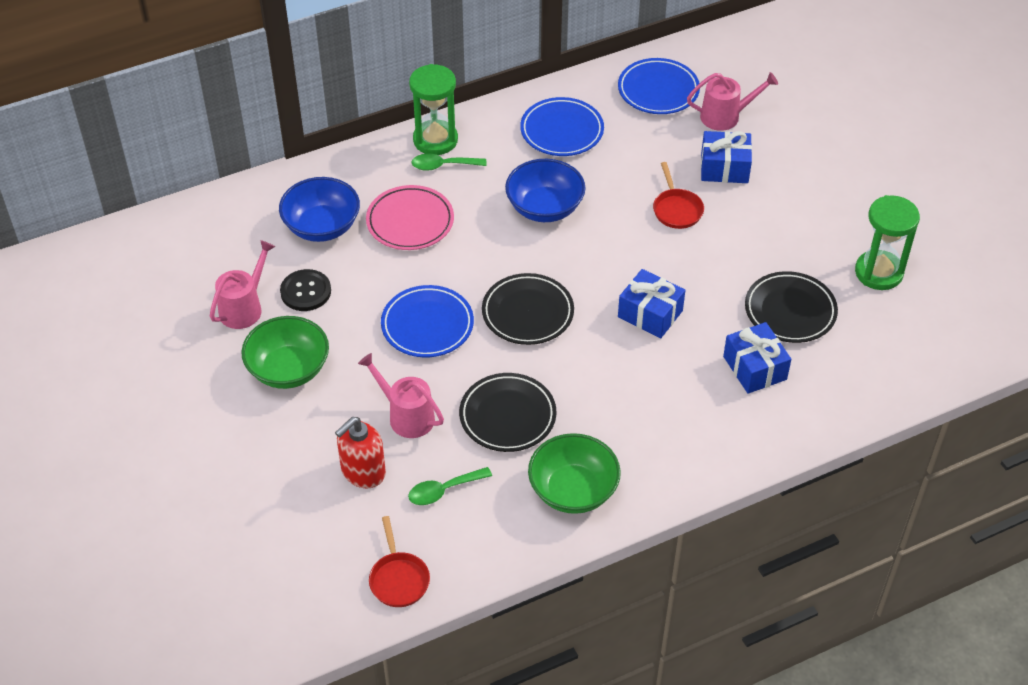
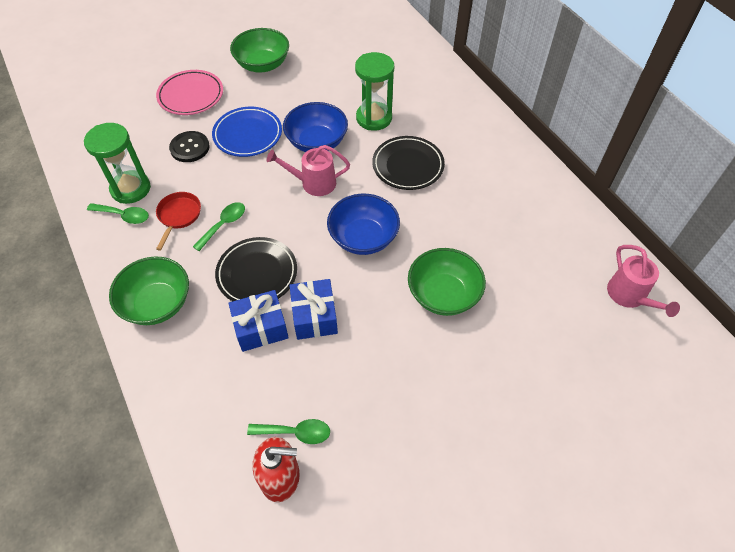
black plate: 3 -> 2
blue gift: 3 -> 2
blue plate: 3 -> 1
green bowl: 2 -> 3
green spoon: 2 -> 3
pink watering can: 3 -> 2
red pan: 2 -> 1

